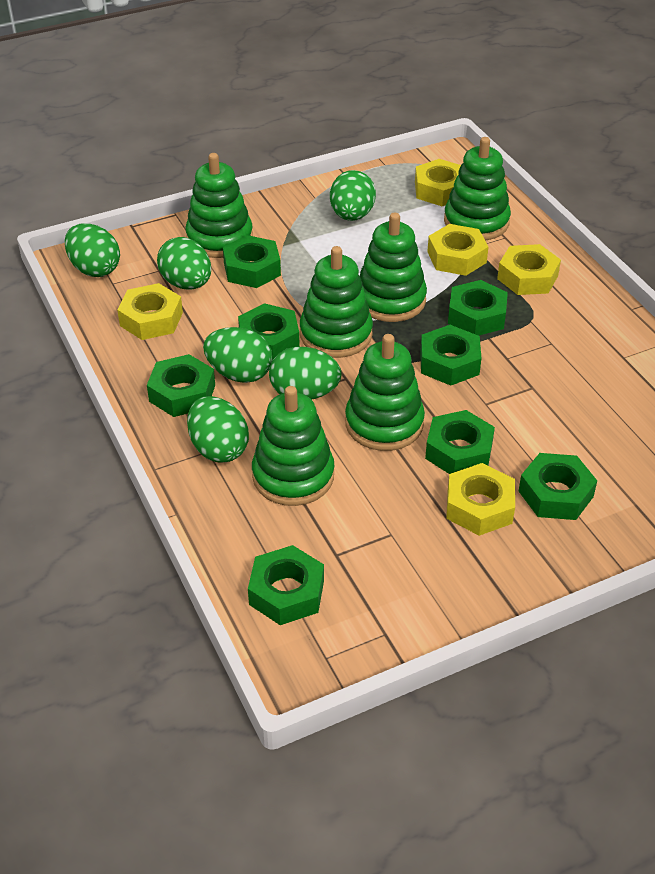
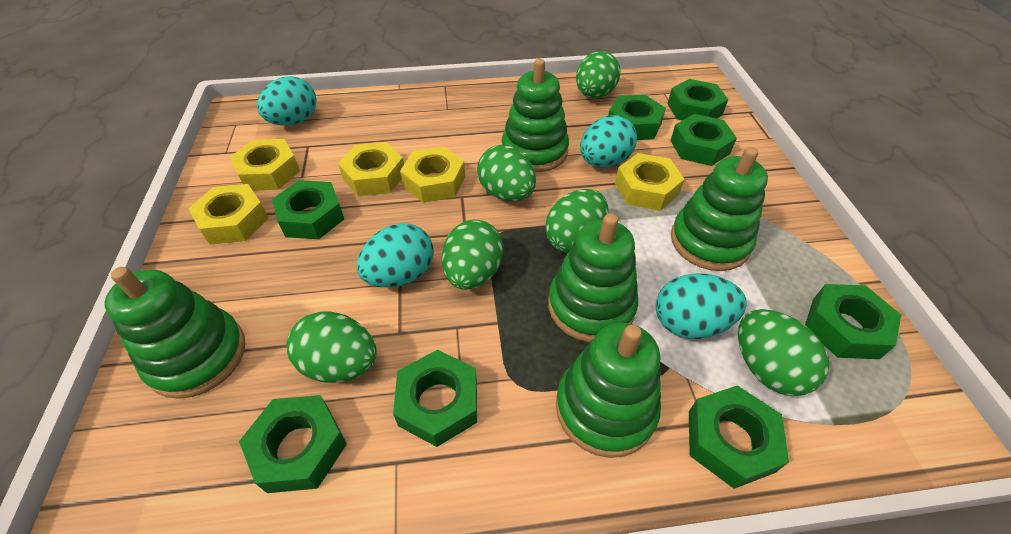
green stacking toy: 6 -> 5
turquoise egg: 0 -> 4

